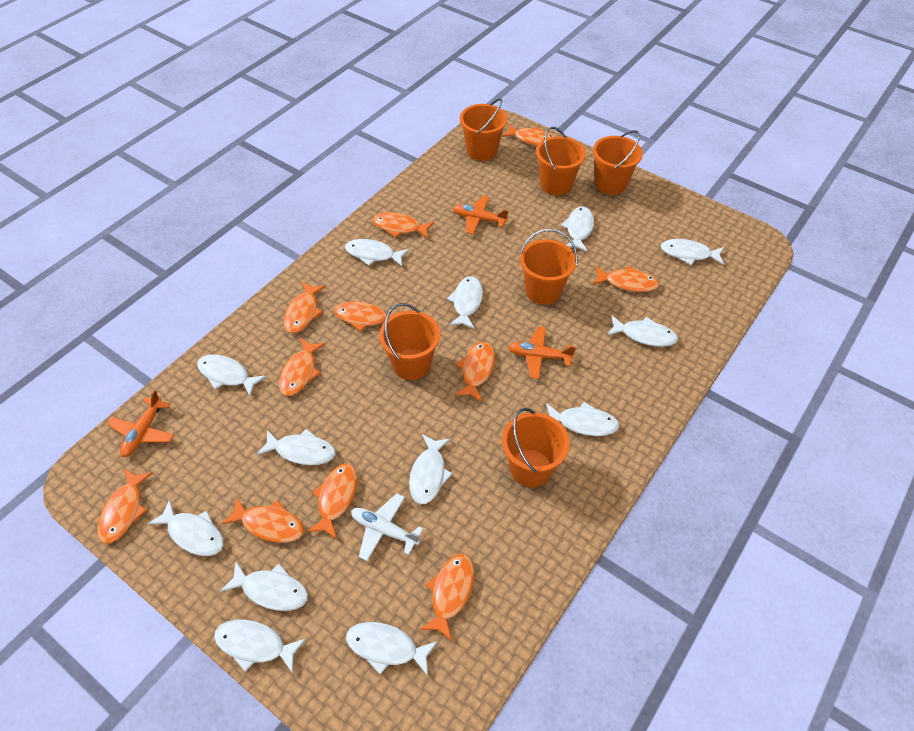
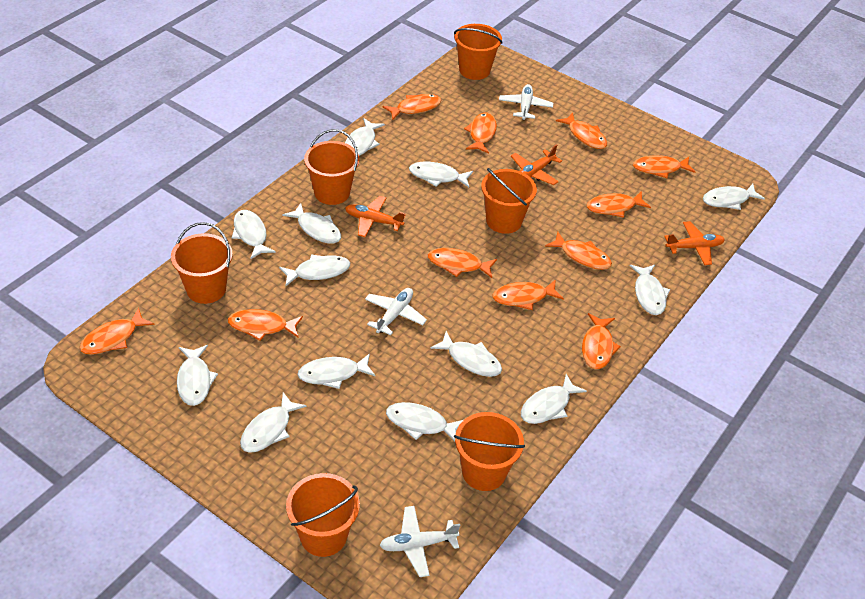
white plane: 1 -> 3

